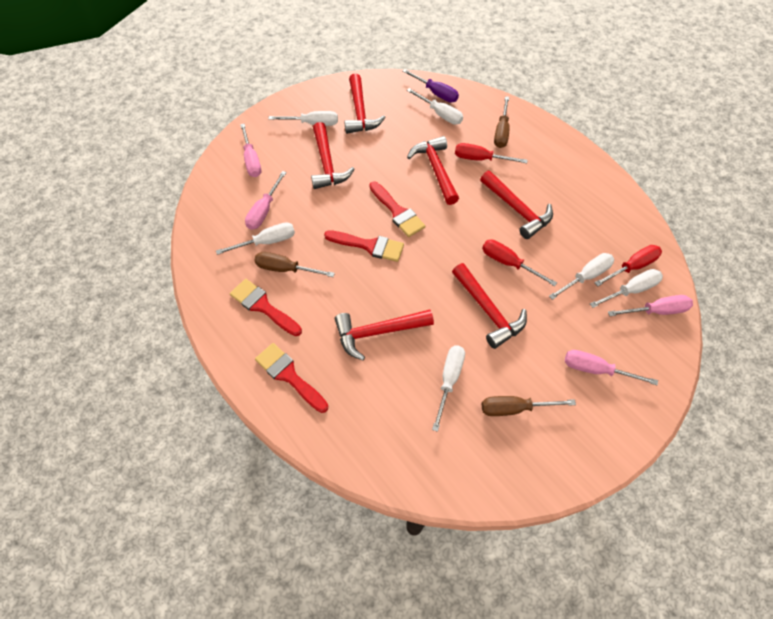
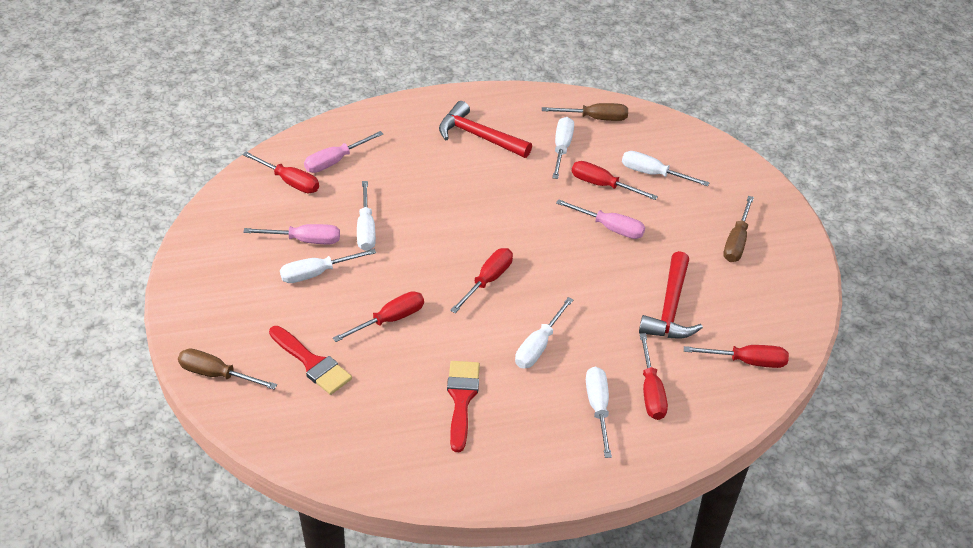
pink screwdriver: 4 -> 3
purple screwdriver: 1 -> 0
red brush: 4 -> 2
red hammer: 6 -> 2
red screwdriver: 3 -> 6

